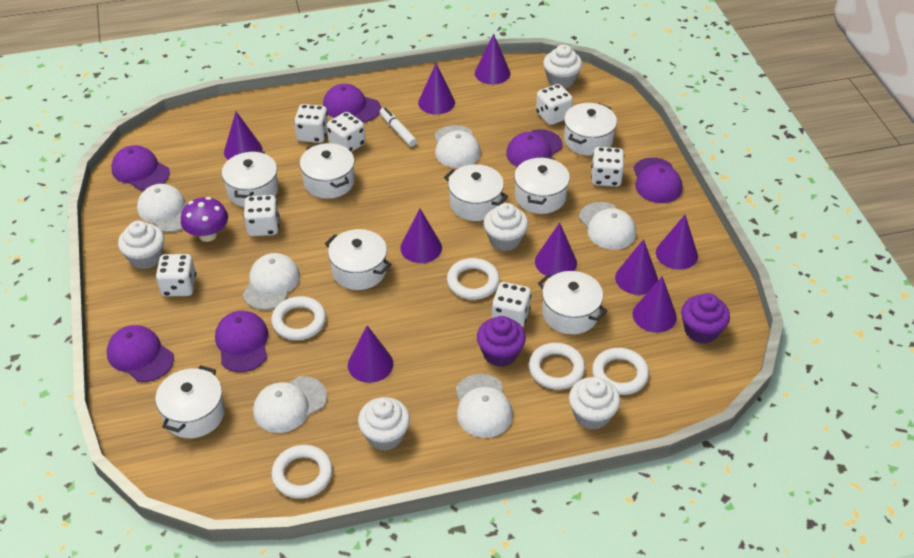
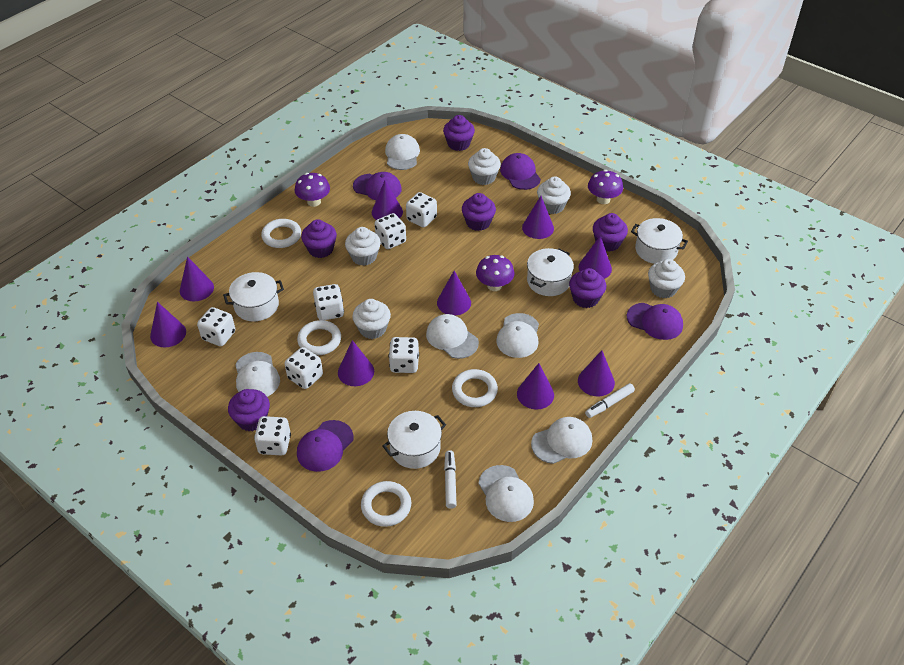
purple cap: 6 -> 4
purple cupcake: 2 -> 6
purple mushroom: 1 -> 3
white marker: 1 -> 2
white pot: 8 -> 4
white ring: 5 -> 4

